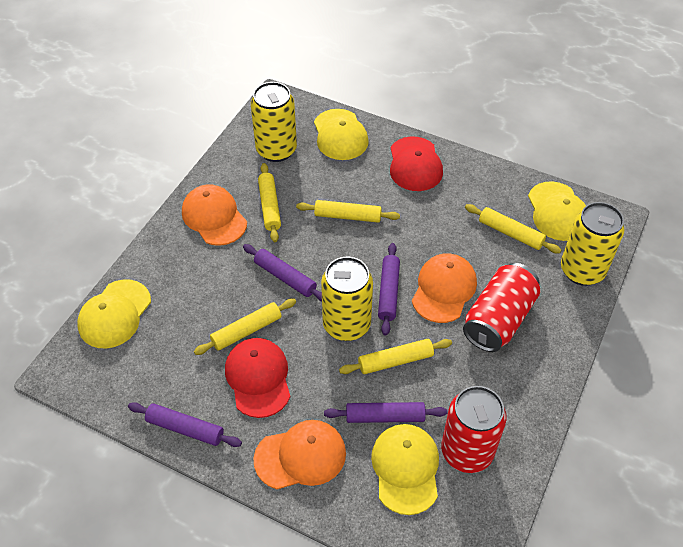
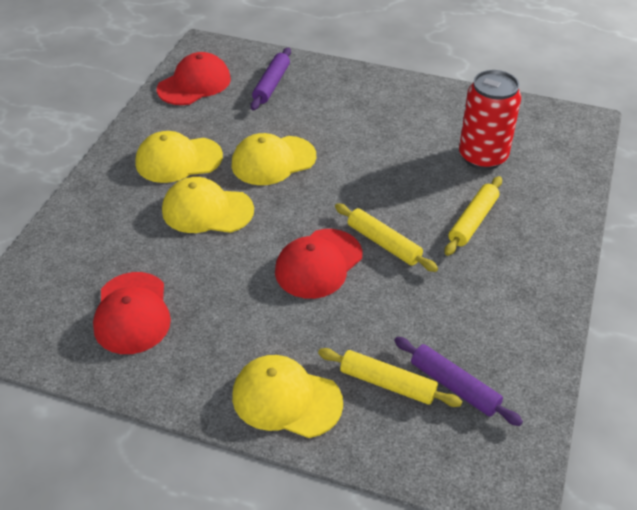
orange cap: 3 -> 0
purple rolling pin: 4 -> 2
red can: 2 -> 1
red cap: 2 -> 3
yellow can: 3 -> 0
yellow rolling pin: 5 -> 3

